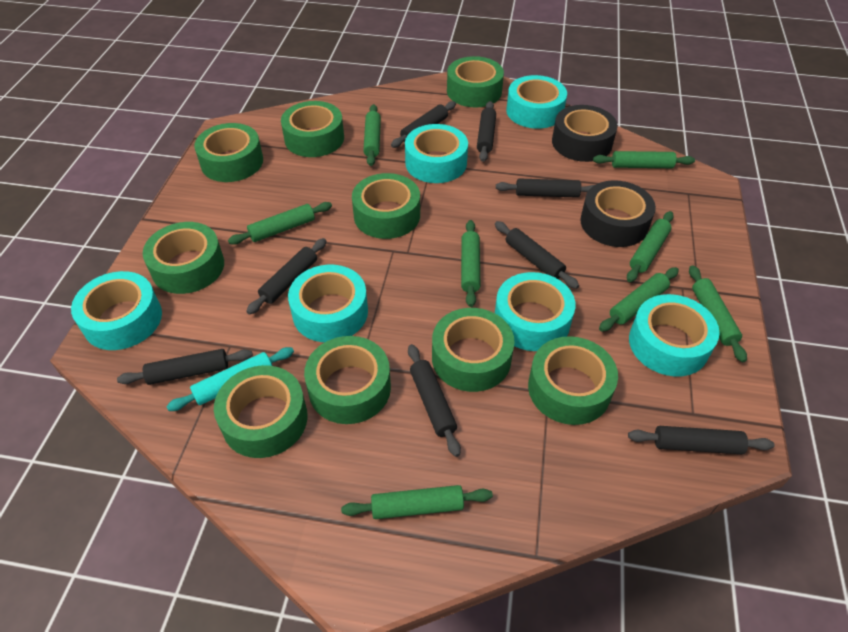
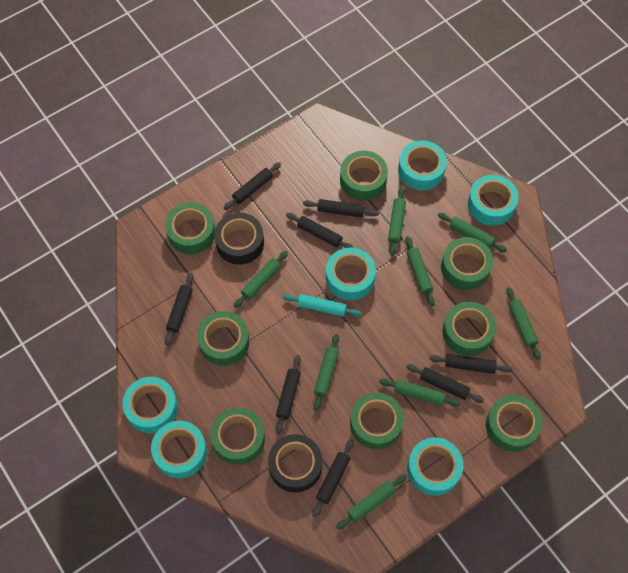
green tape: 9 -> 8

